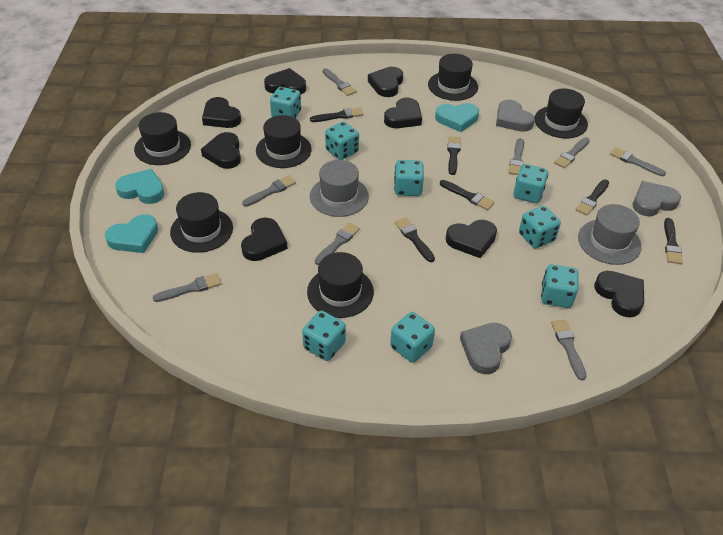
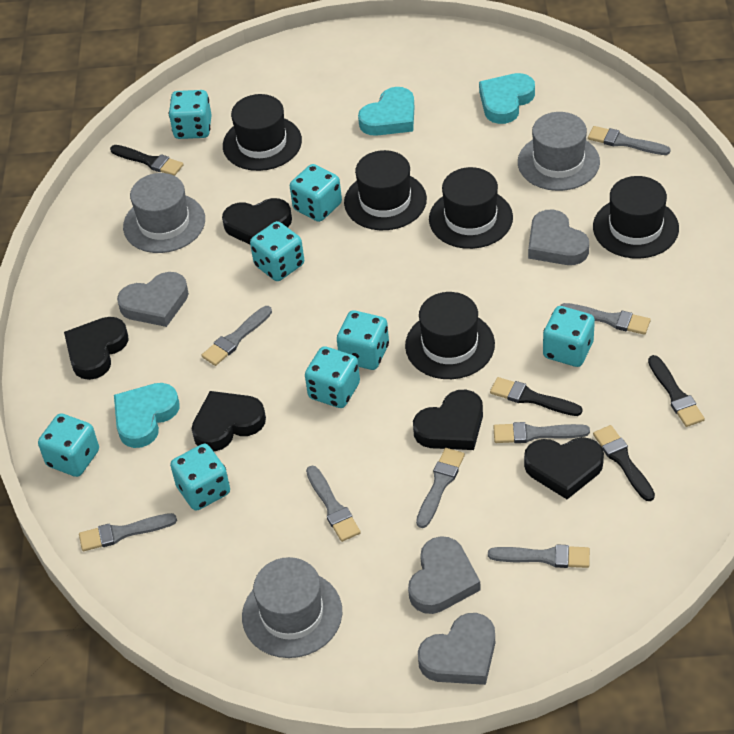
black brush: 6 -> 4
black hat: 6 -> 5
black heart: 8 -> 5
grey hat: 2 -> 3
grey heart: 3 -> 4

